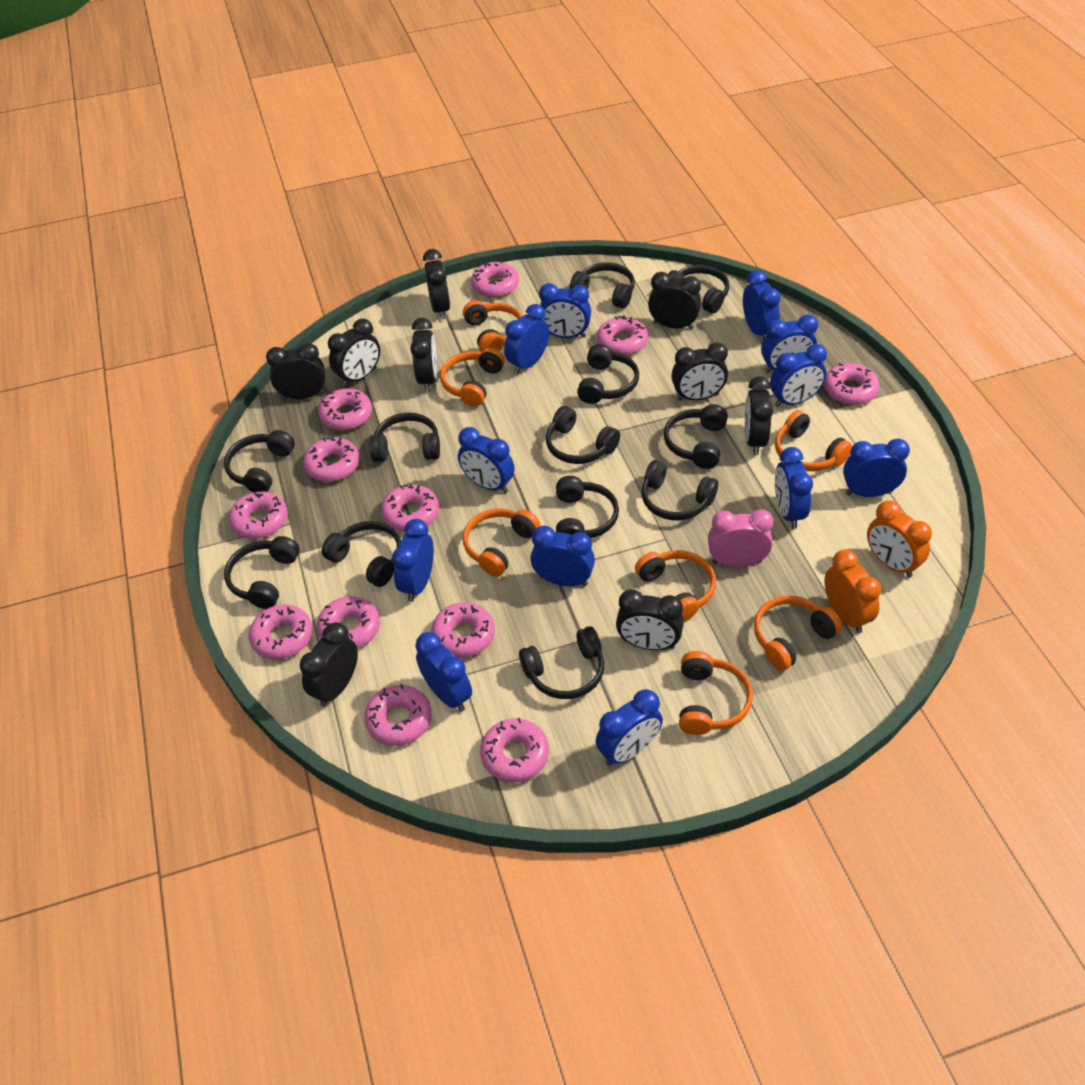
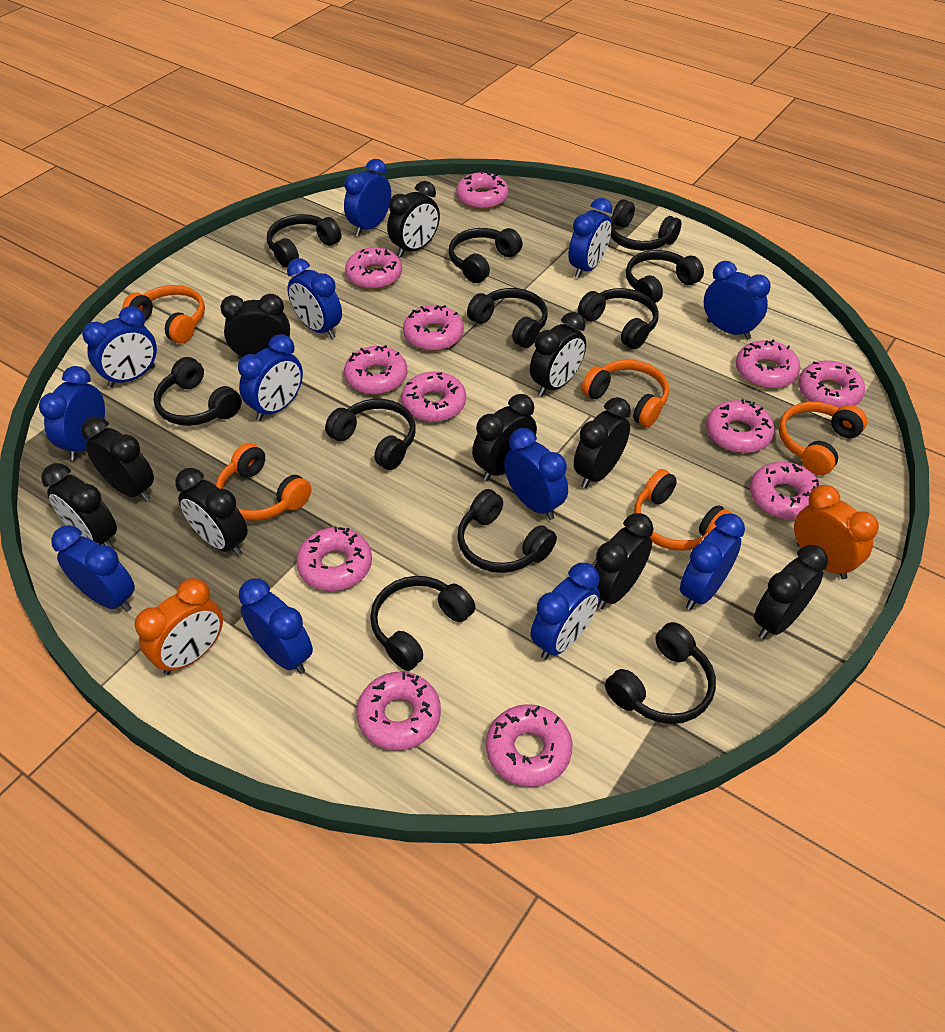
black clock: 9 -> 10
black headphones: 12 -> 11
orange headphones: 7 -> 5
pink clock: 1 -> 0

